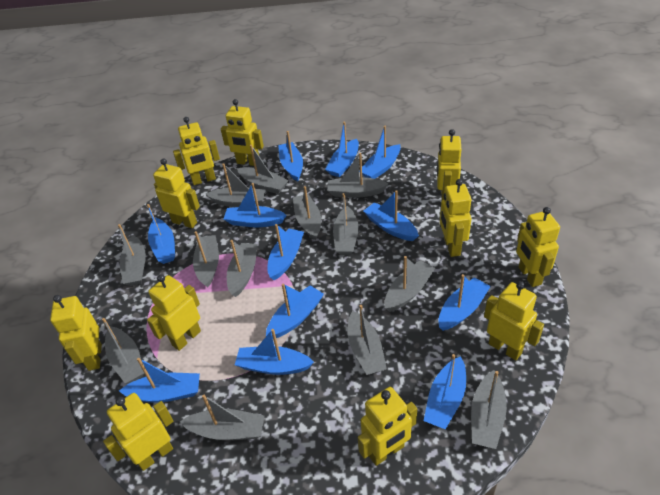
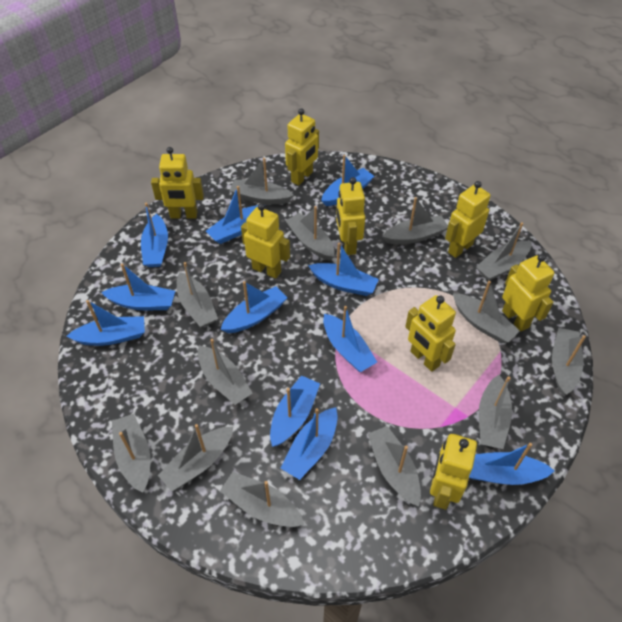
blue boat: 12 -> 11
yellow robot: 11 -> 8

